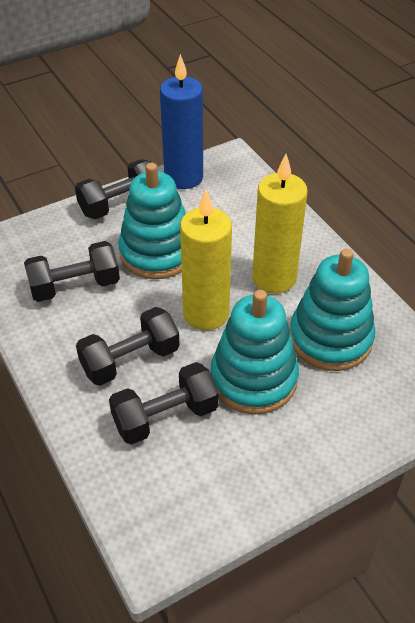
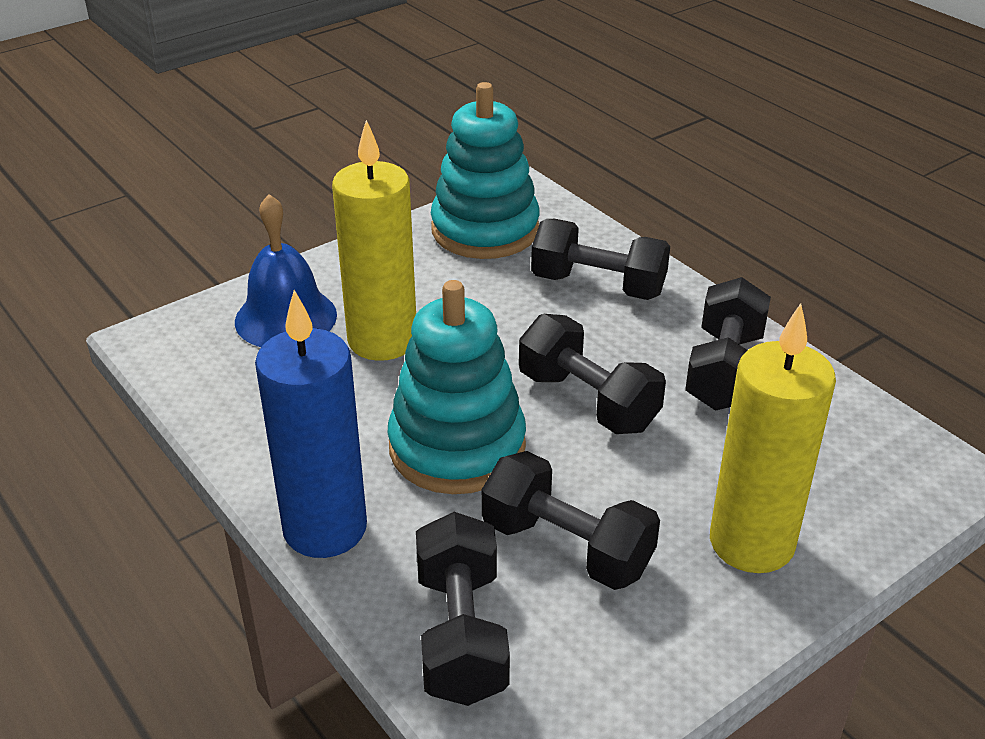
black dumbbell: 4 -> 5
blue bell: 0 -> 1
turquoise stacking toy: 3 -> 2

